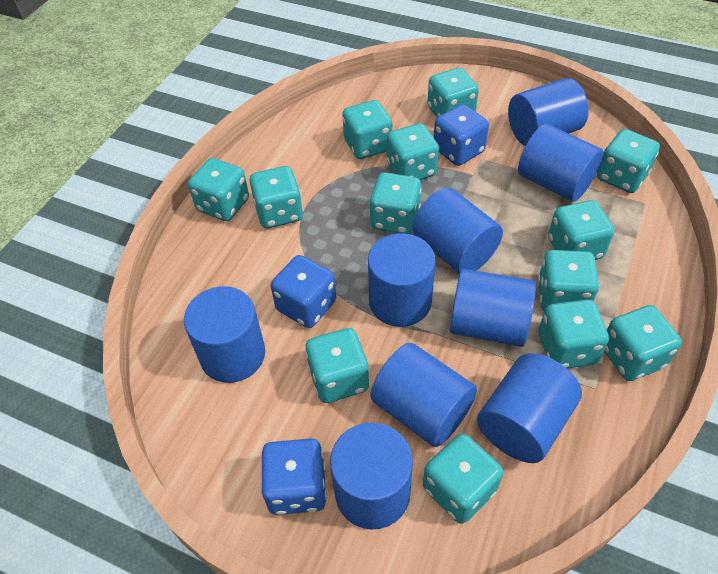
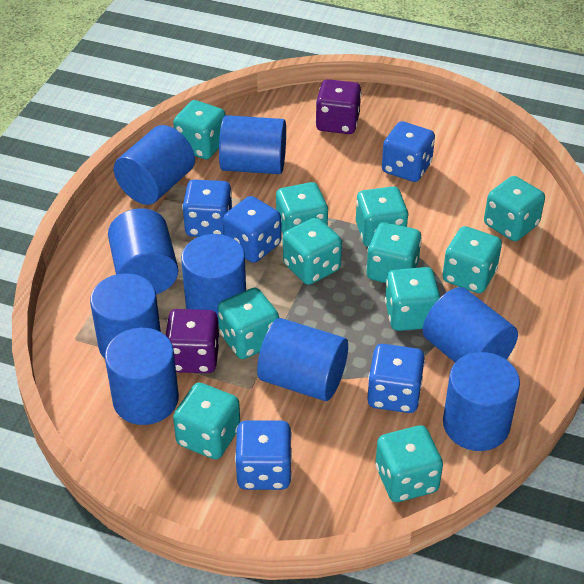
blue dice: 3 -> 5
purple dice: 0 -> 2
turquoise dice: 13 -> 11

